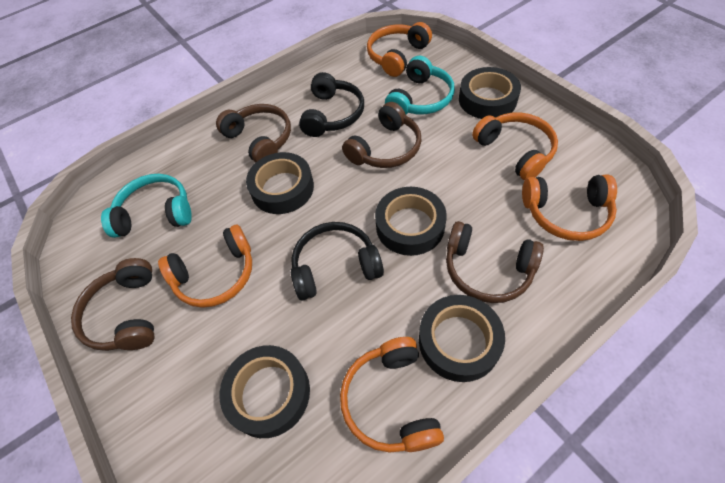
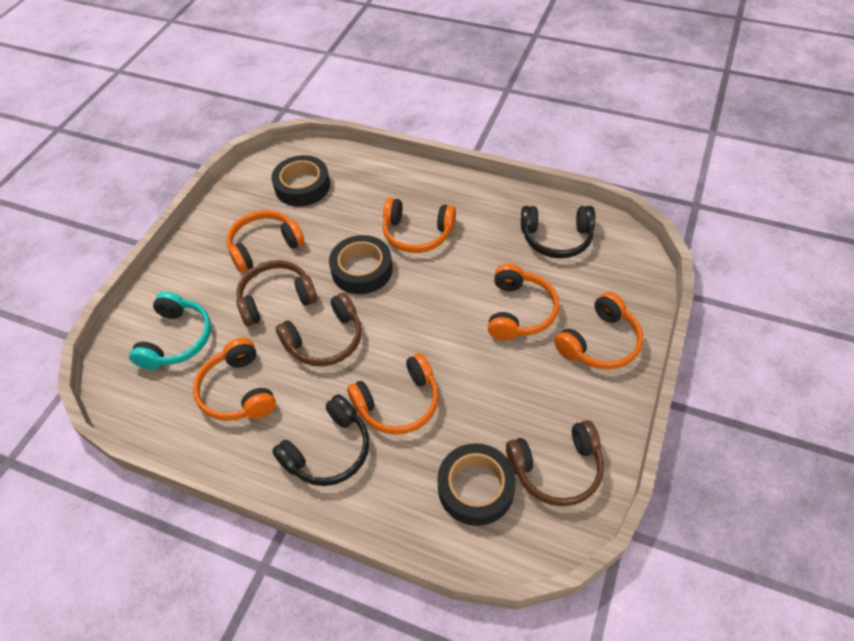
black tape: 5 -> 3
brown headphones: 4 -> 3
orange headphones: 5 -> 6
turquoise headphones: 2 -> 1

